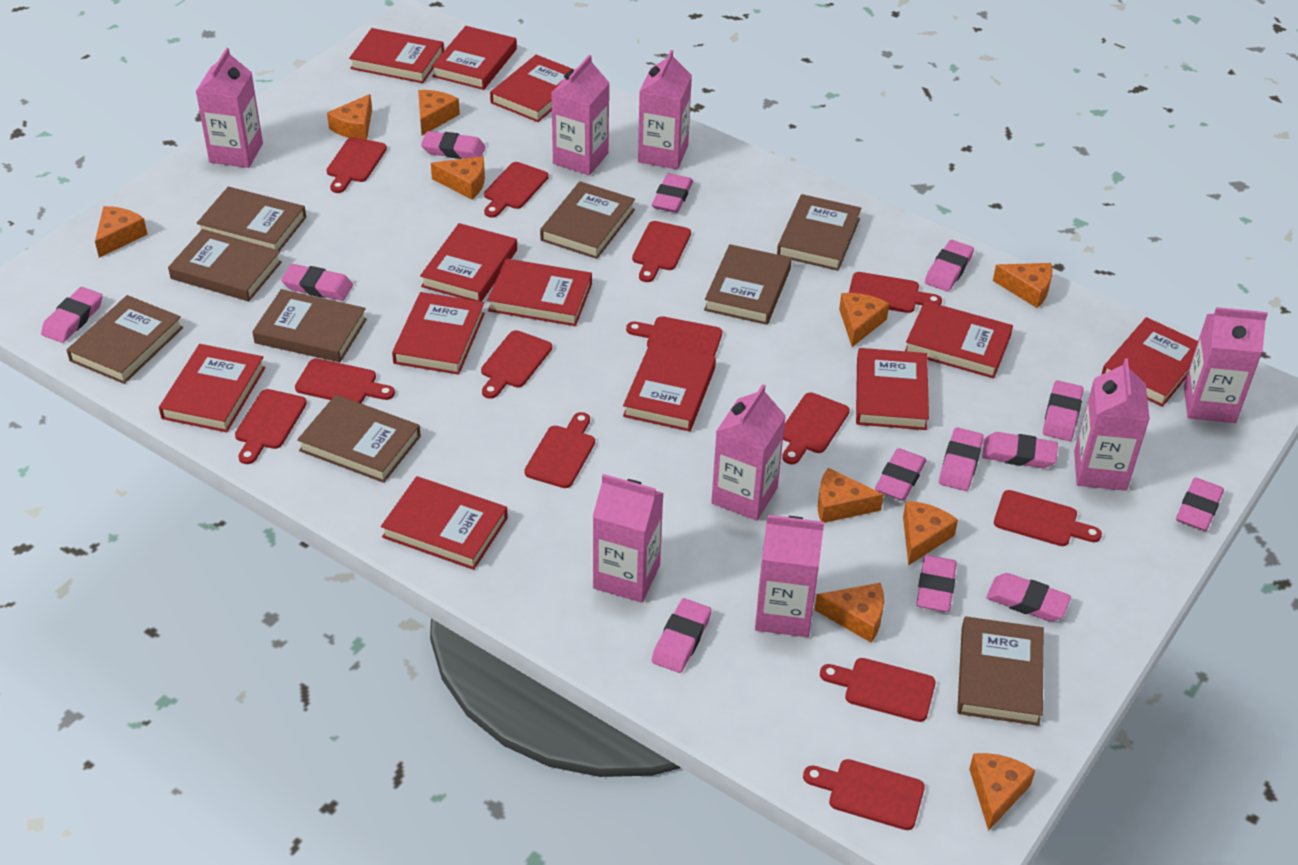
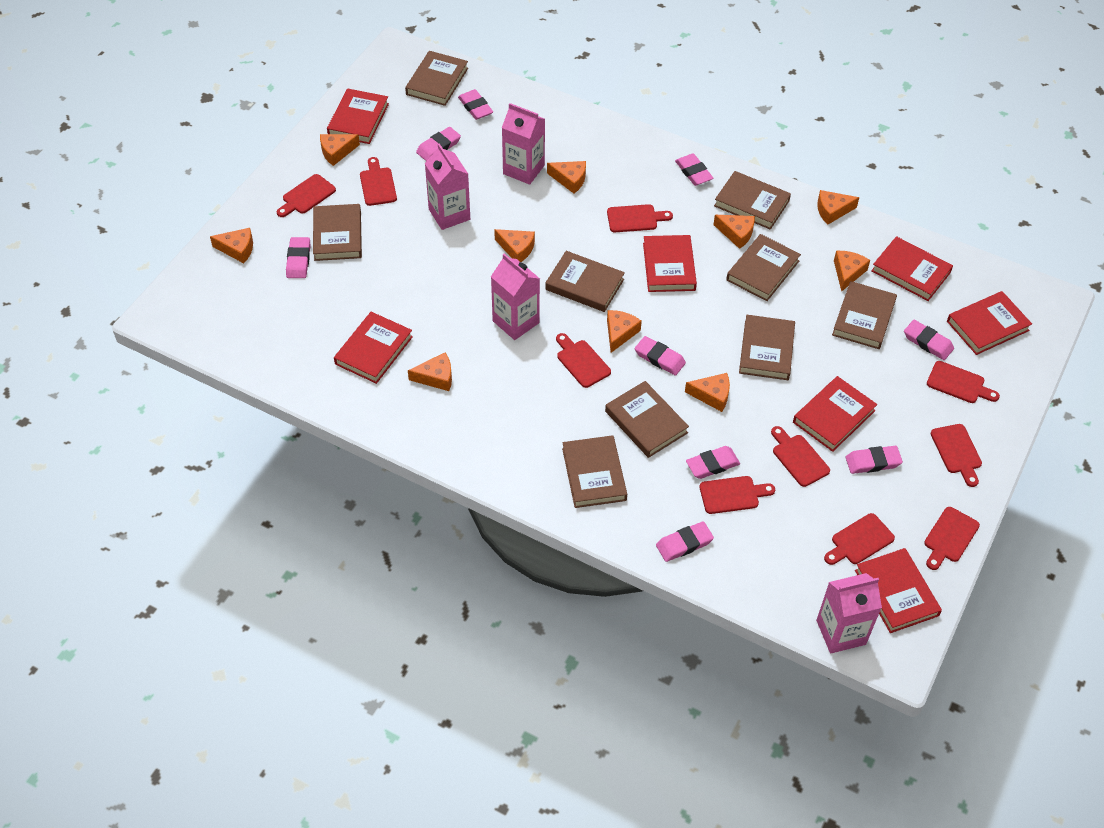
pink carton: 8 -> 4
pink eraser: 13 -> 9
red book: 12 -> 7
red cutting board: 13 -> 10

